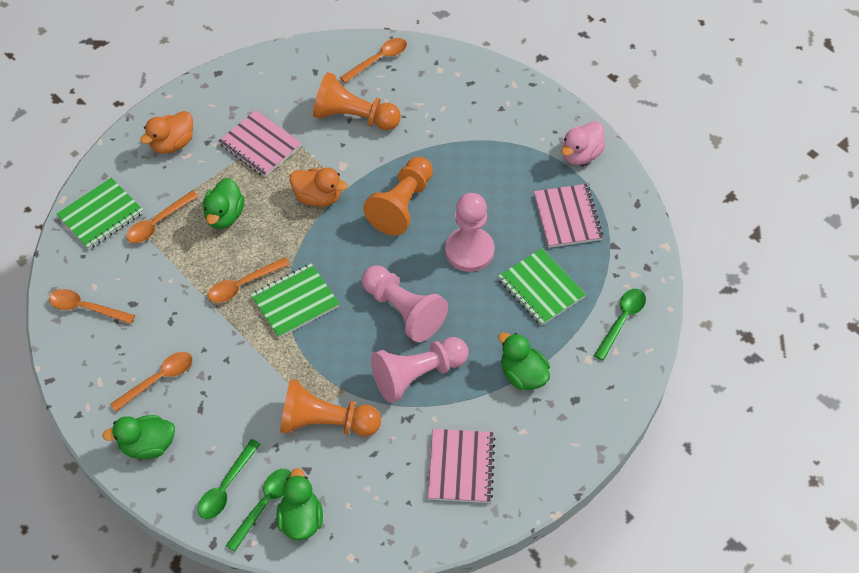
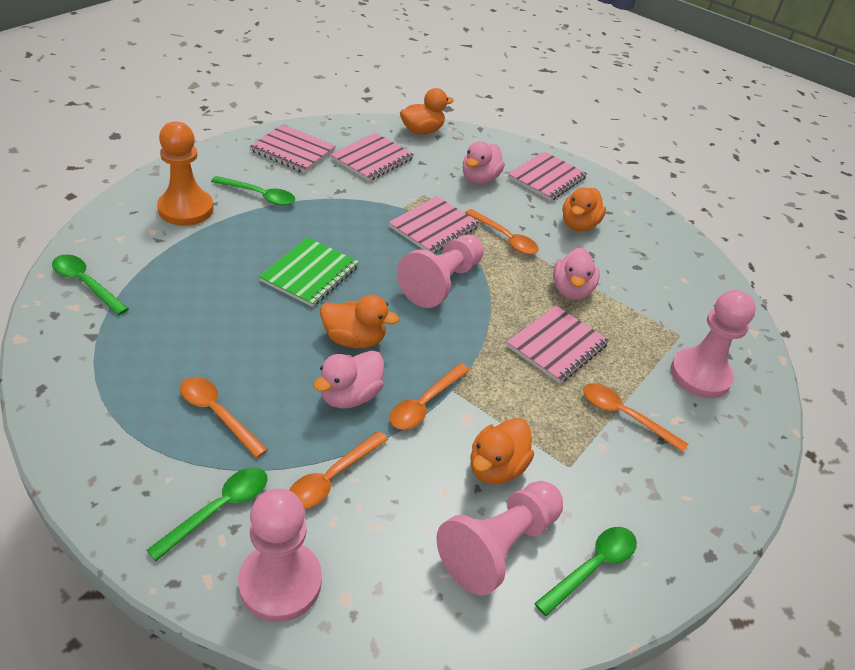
green duck: 4 -> 0
green notebook: 3 -> 1
green spoon: 3 -> 4
orange duck: 2 -> 4
orange pawn: 3 -> 1
pink duck: 1 -> 3
pink notebook: 3 -> 5
pink pawn: 3 -> 4

